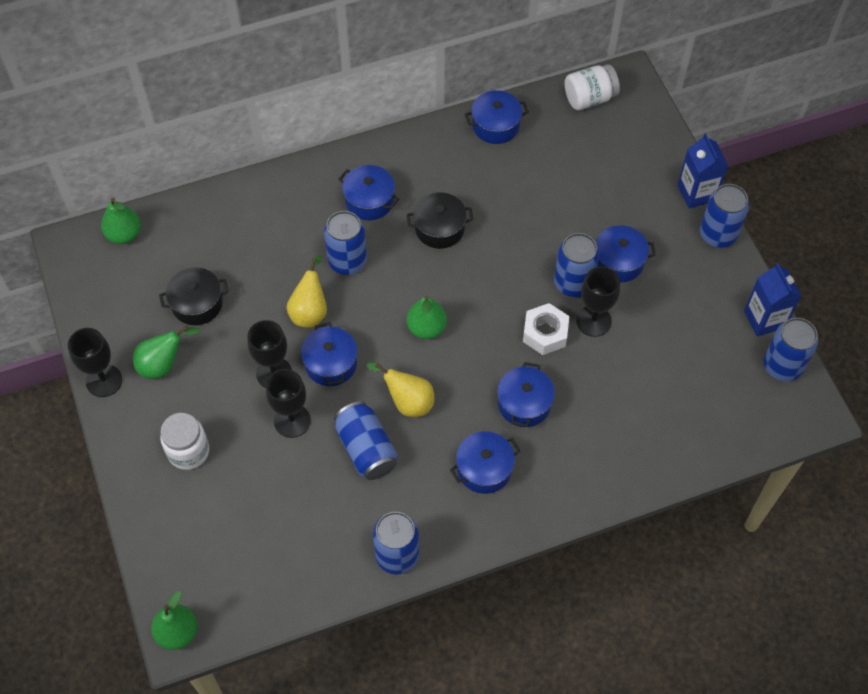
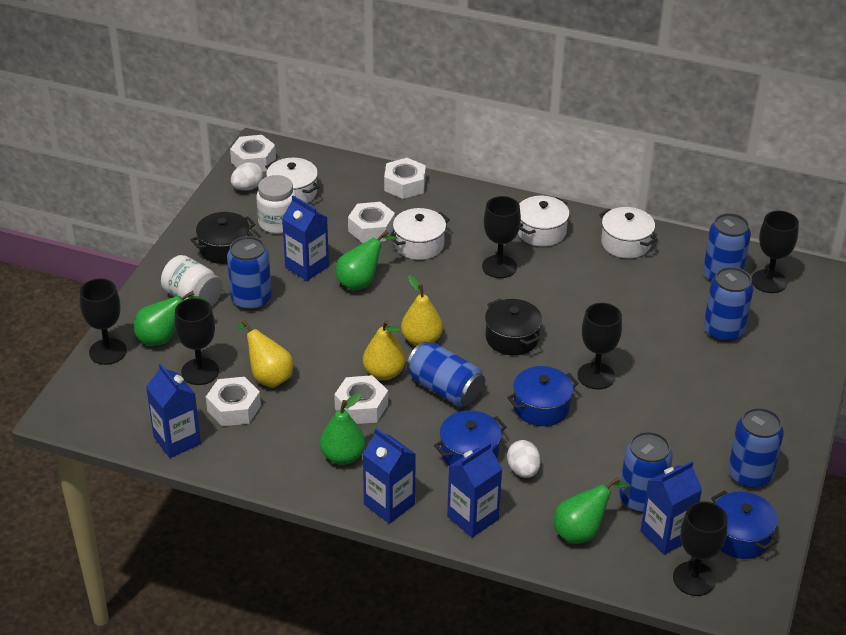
black goblet: 4 -> 6
blue carton: 2 -> 5
blue pot: 6 -> 3
white egg: 0 -> 2
white nut: 1 -> 5
white pot: 0 -> 4
yellow pear: 2 -> 3

